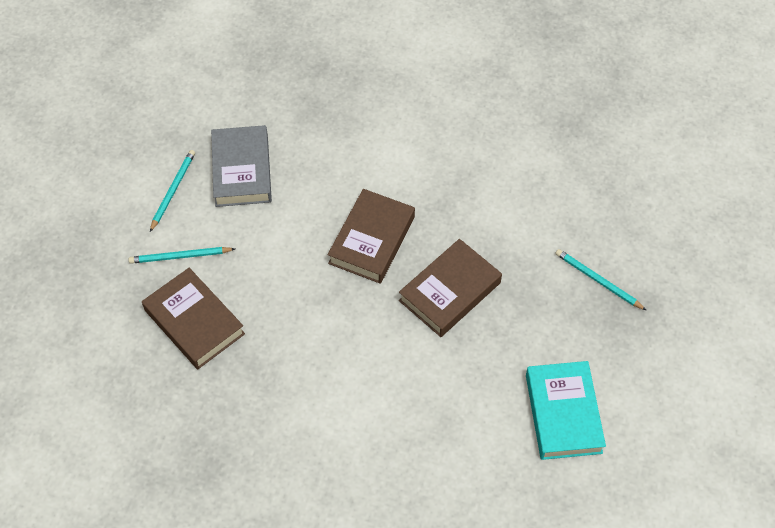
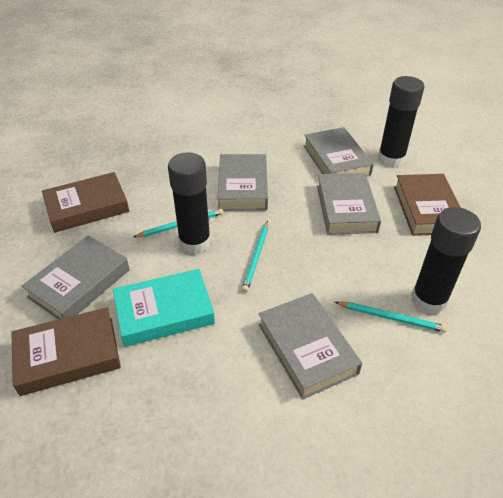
black glue stick: 0 -> 3
grey book: 1 -> 5

